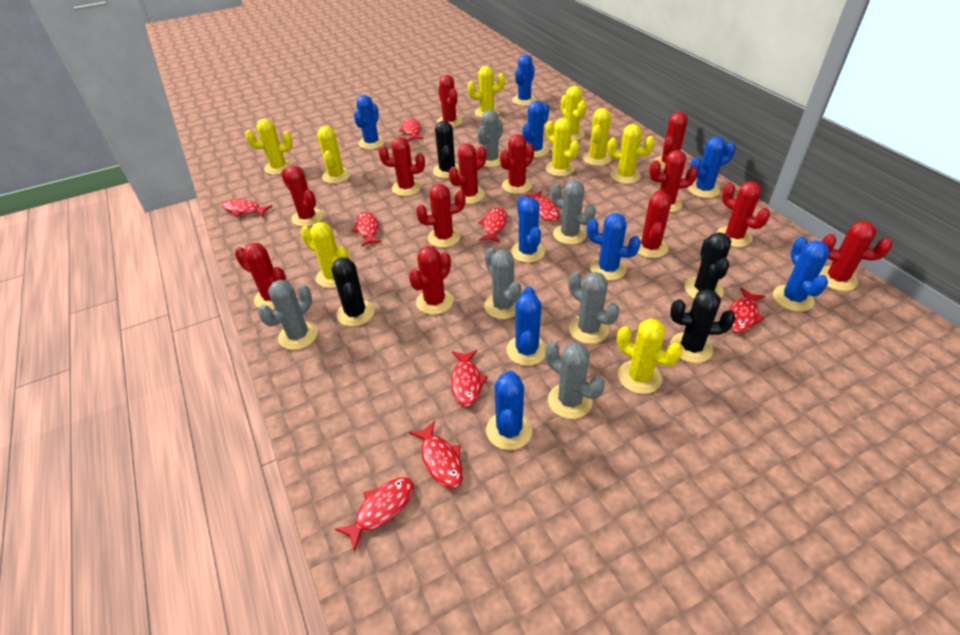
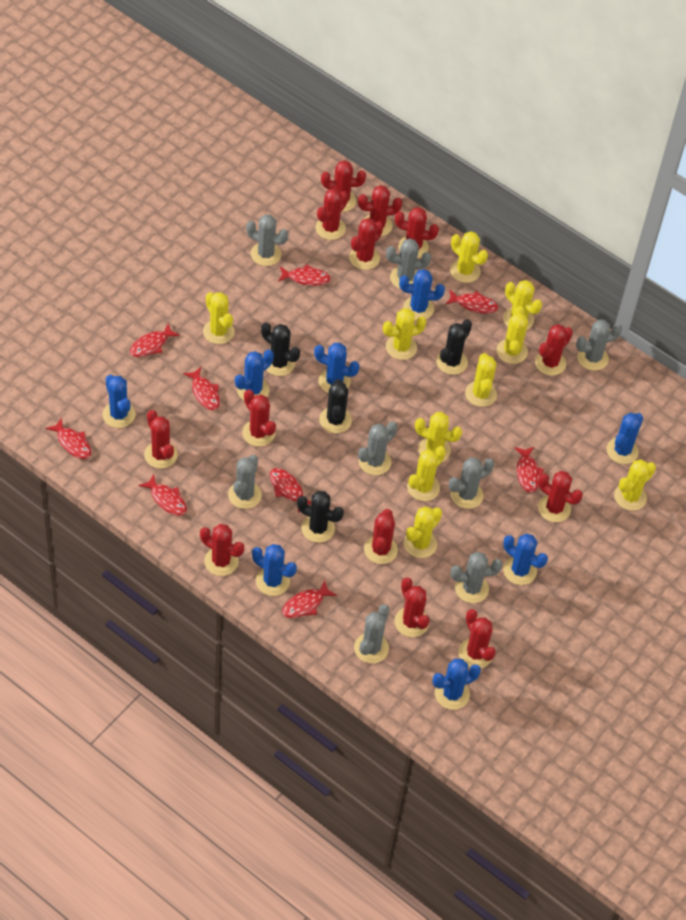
blue cactus: 9 -> 8
grey cactus: 6 -> 8
yellow cactus: 9 -> 10

